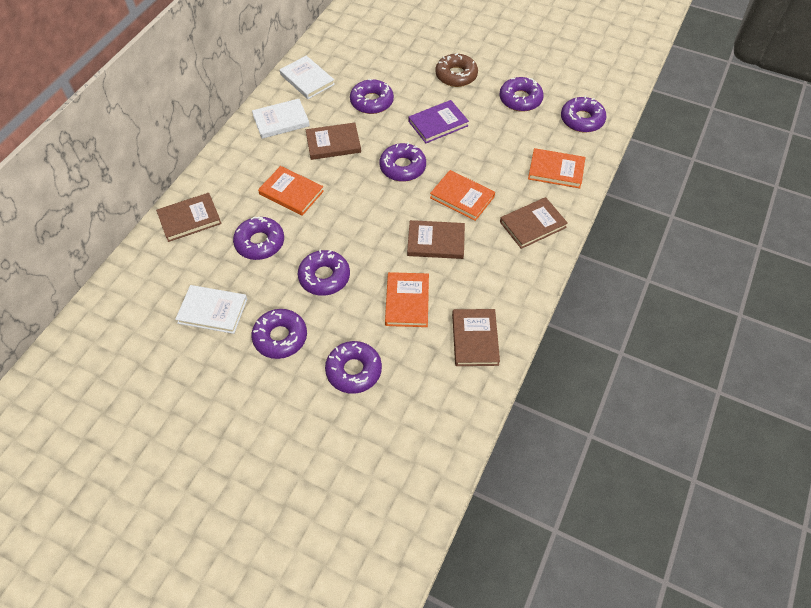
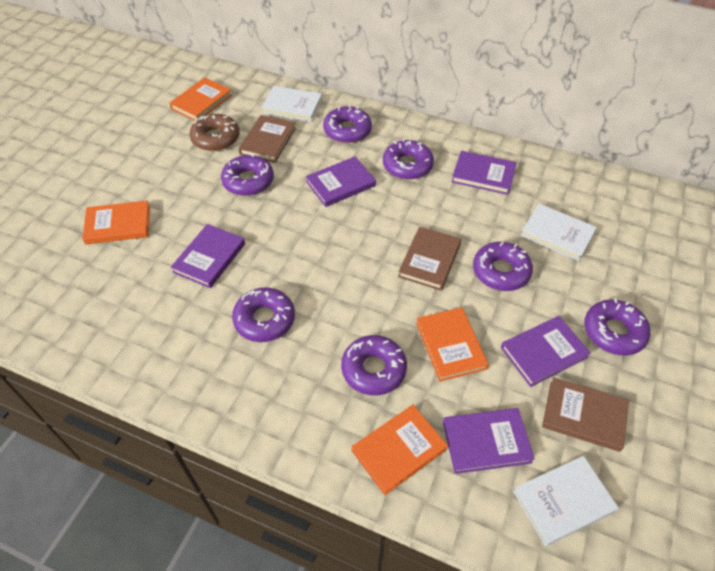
brown book: 5 -> 3
purple book: 1 -> 5
purple donut: 8 -> 7

